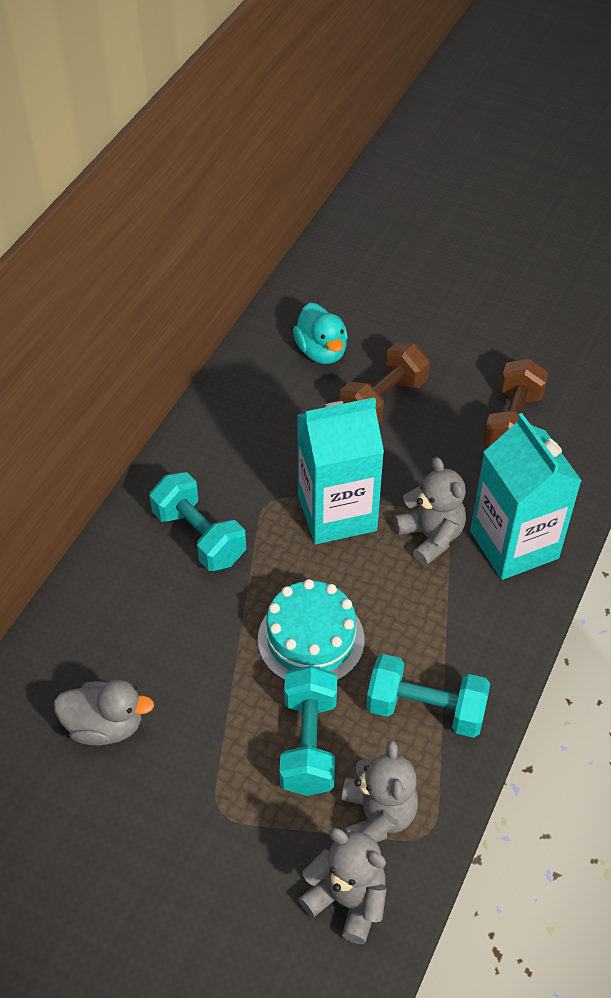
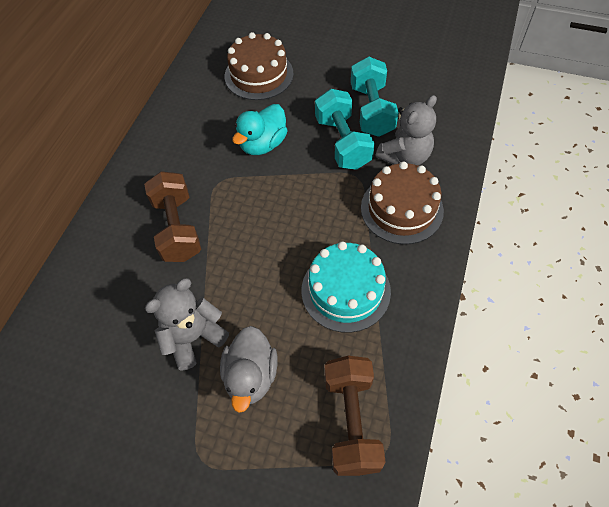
brown cake: 0 -> 2
grey teddy bear: 3 -> 2
turquoise carton: 2 -> 0
turquoise dumbbell: 3 -> 2

